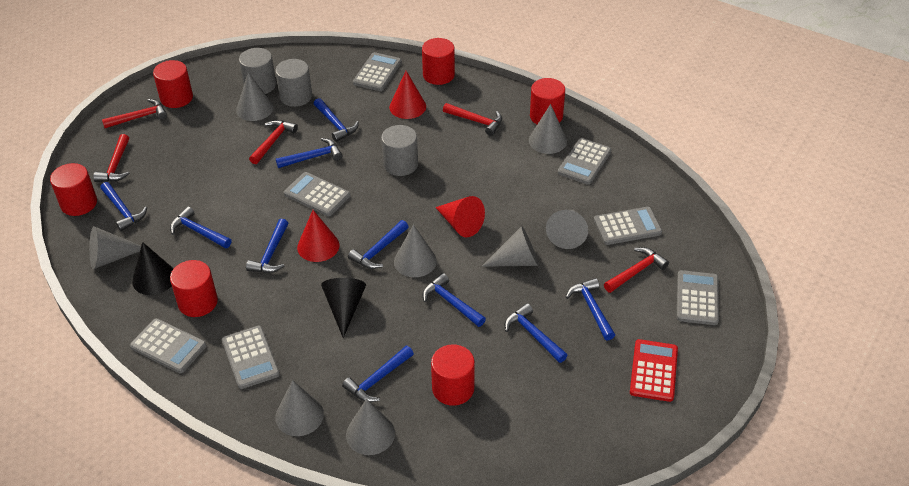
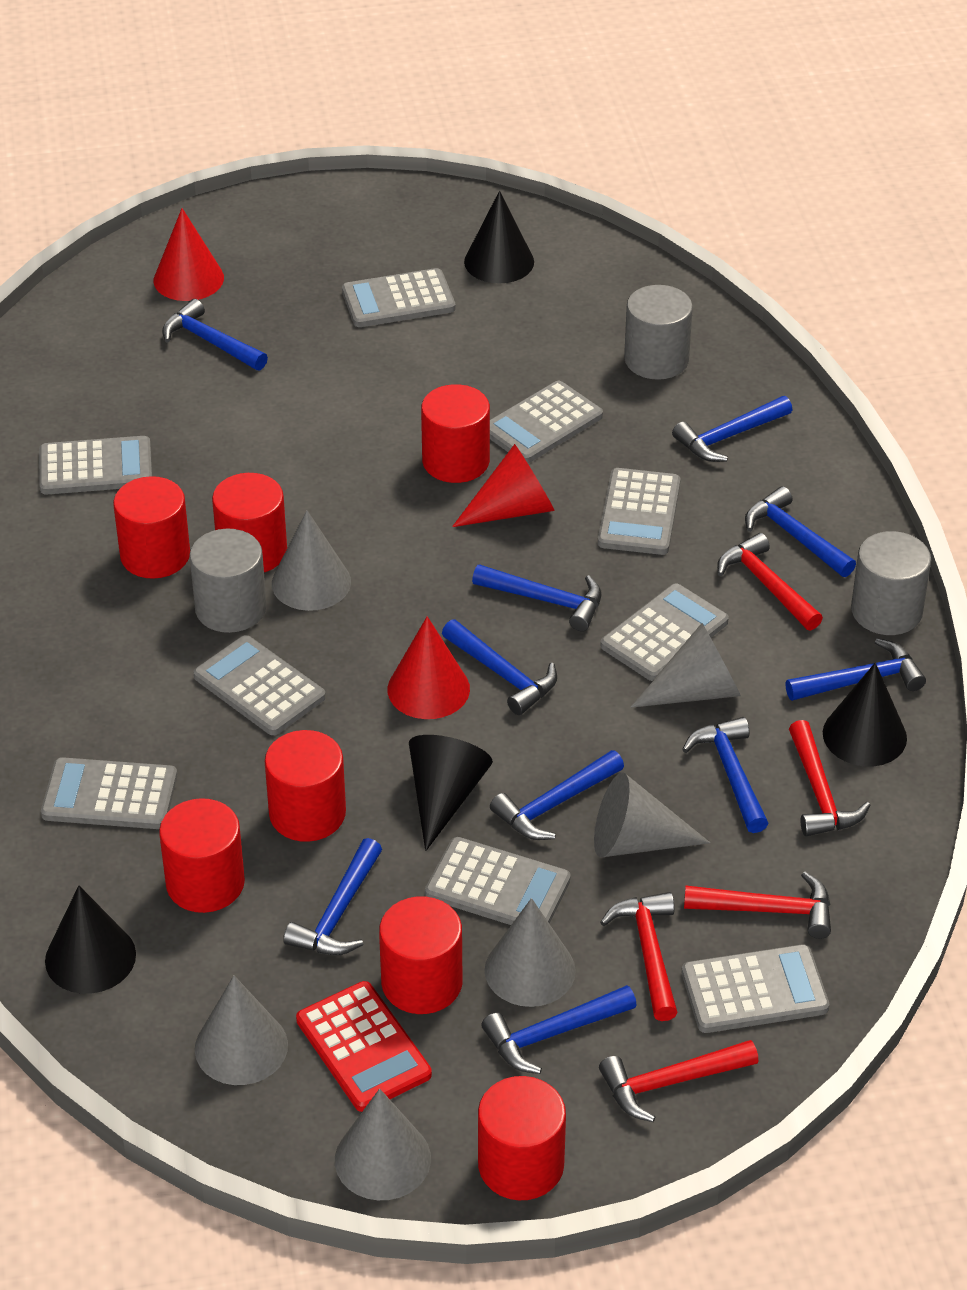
black cone: 2 -> 4
grey calculator: 7 -> 9
grey cone: 8 -> 6
red cylinder: 6 -> 7

